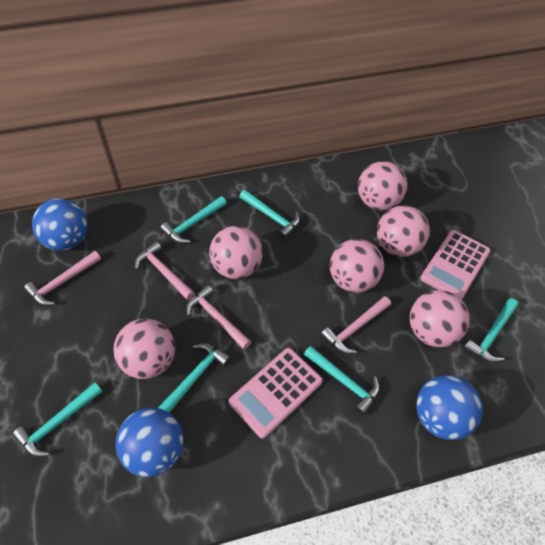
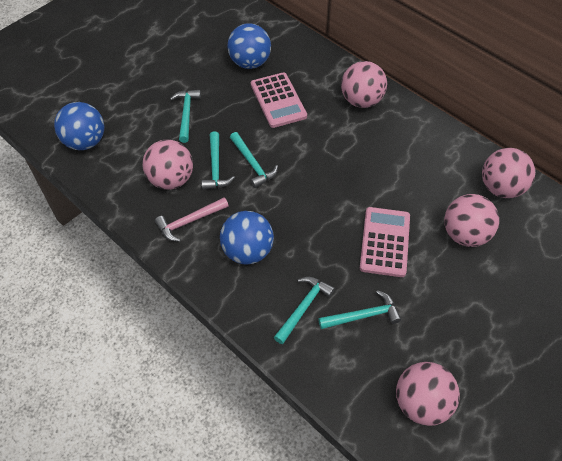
pink ball: 6 -> 5
pink hammer: 4 -> 1
turquoise hammer: 6 -> 5

